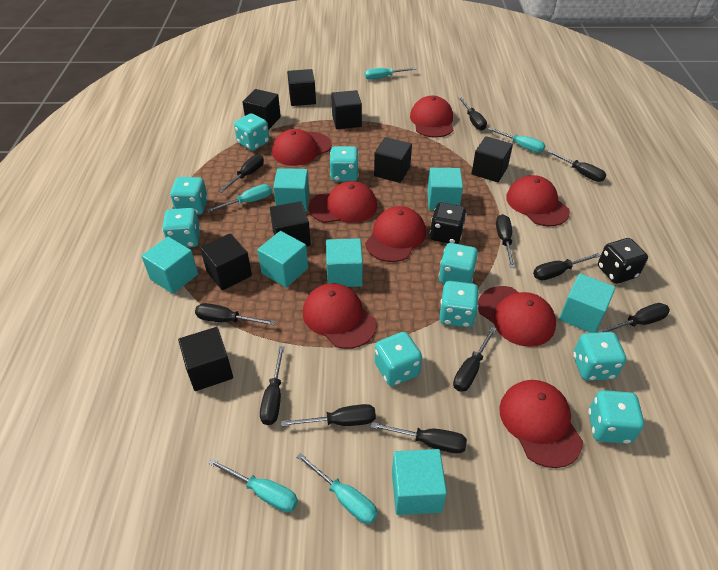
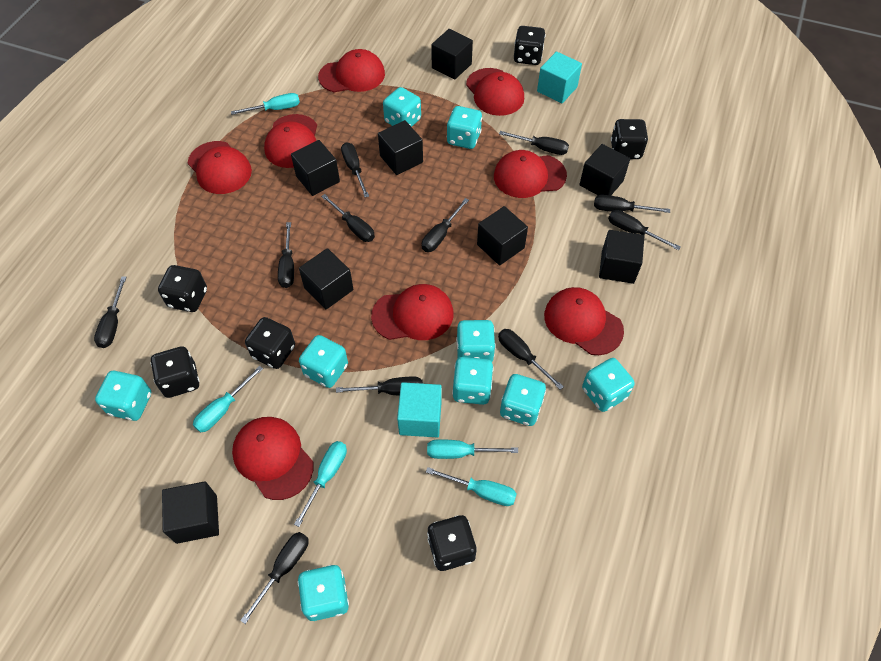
black dice: 2 -> 6
turquoise cube: 7 -> 2

